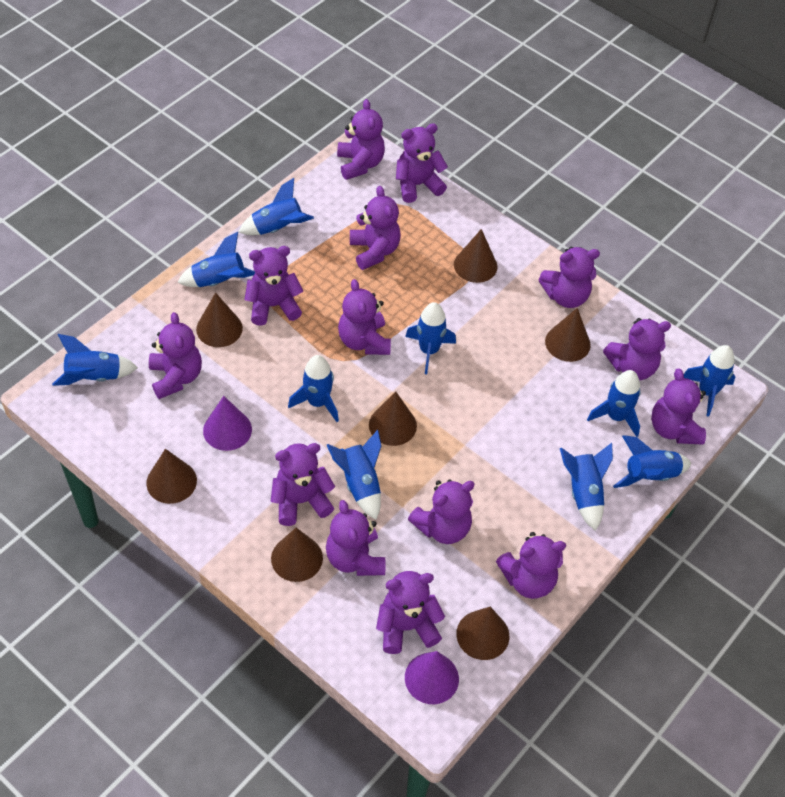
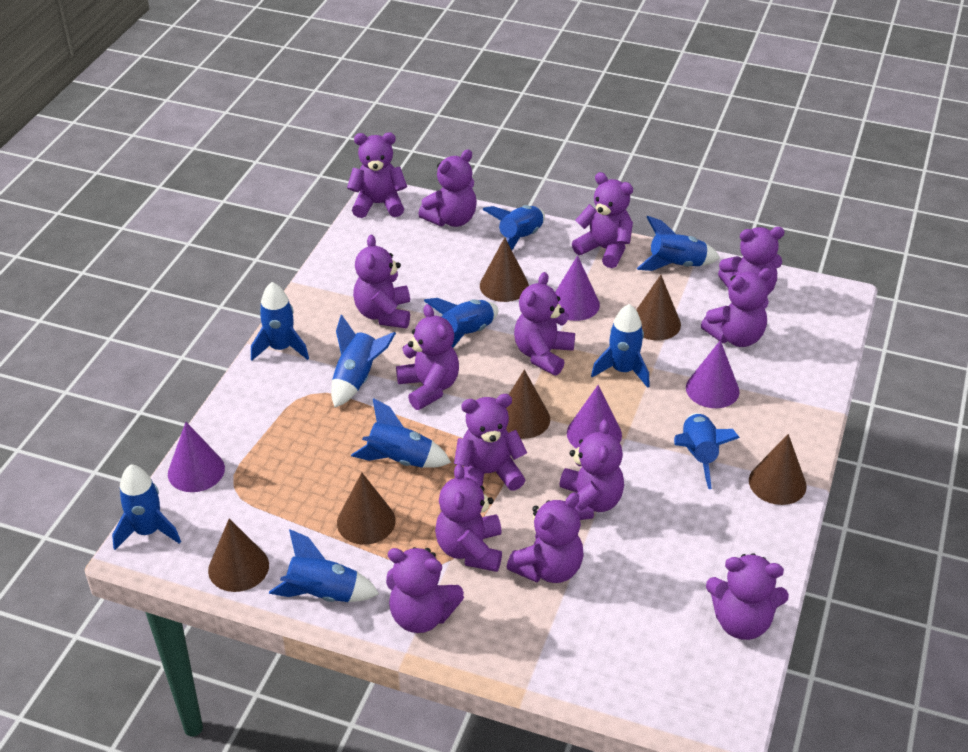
brown cone: 7 -> 6
purple cone: 2 -> 4

